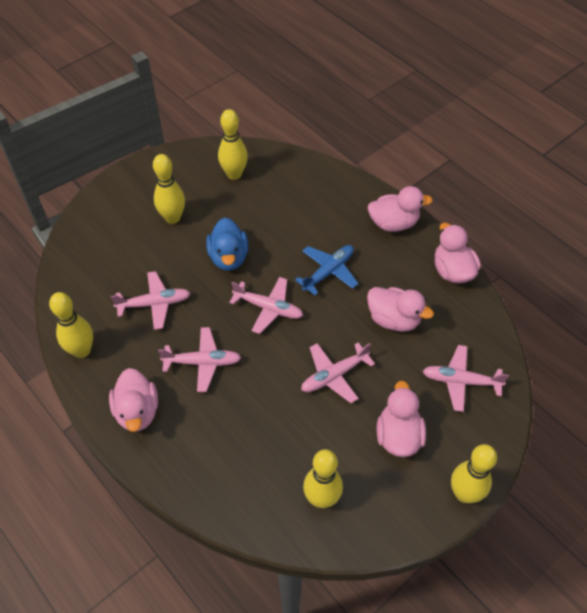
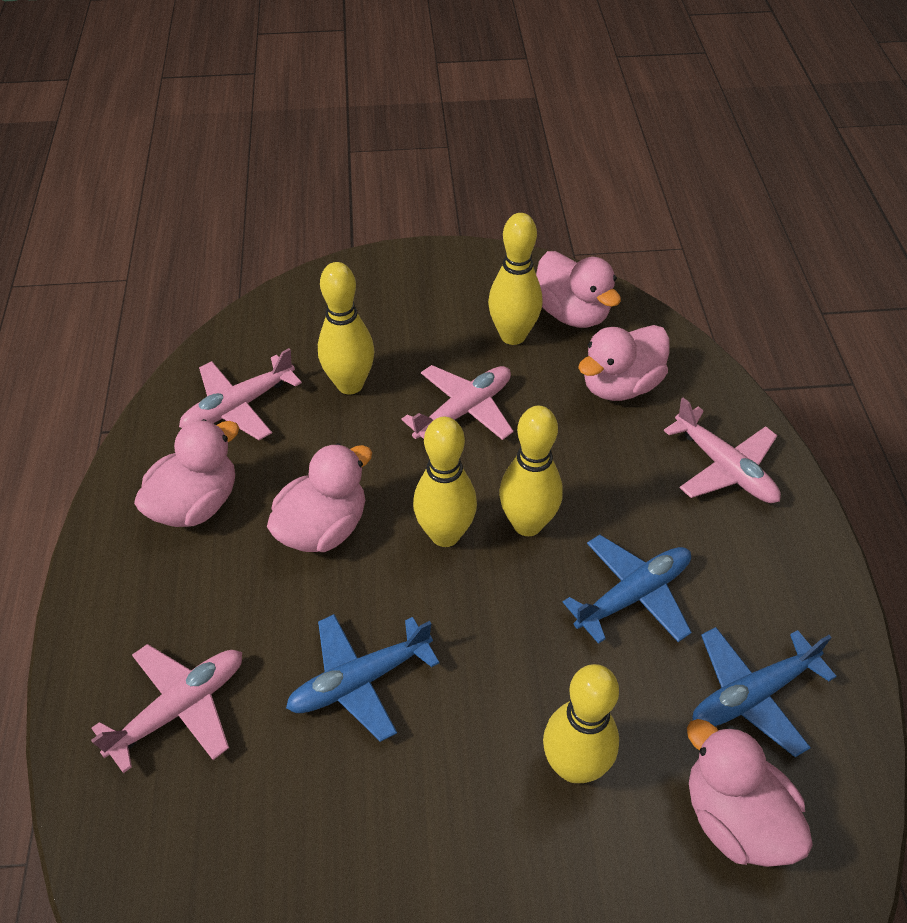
blue duck: 1 -> 0
blue plane: 1 -> 3
pink plane: 5 -> 4

